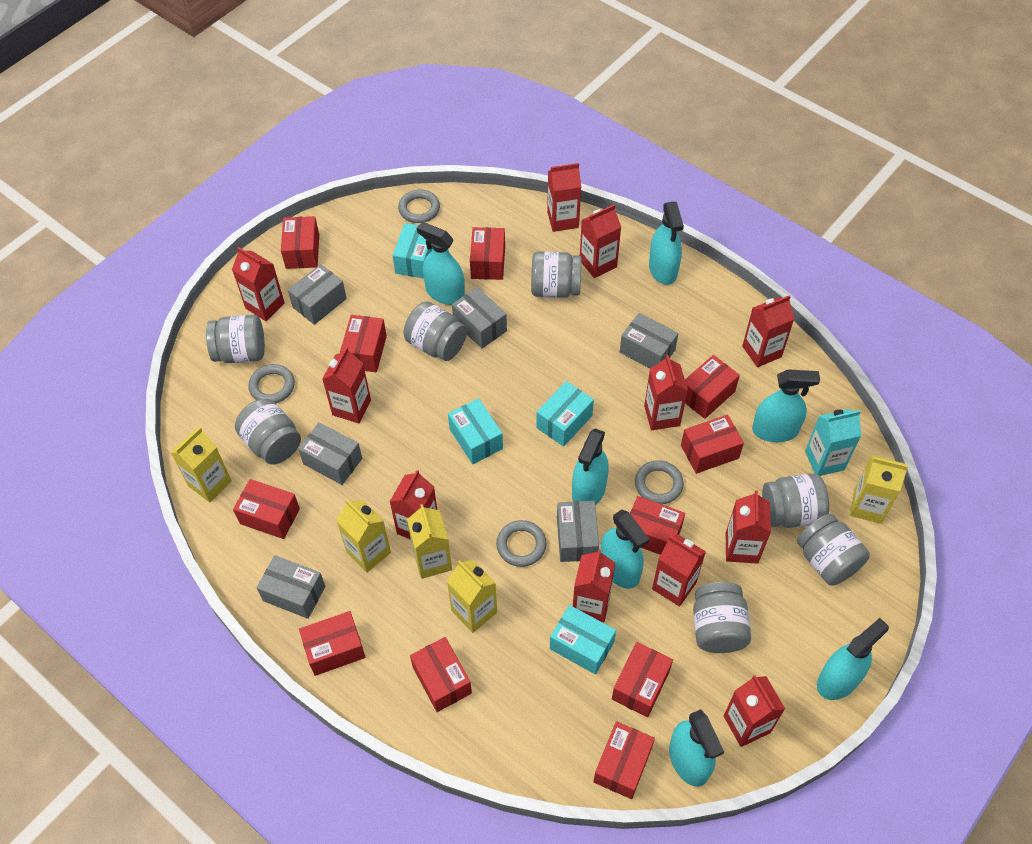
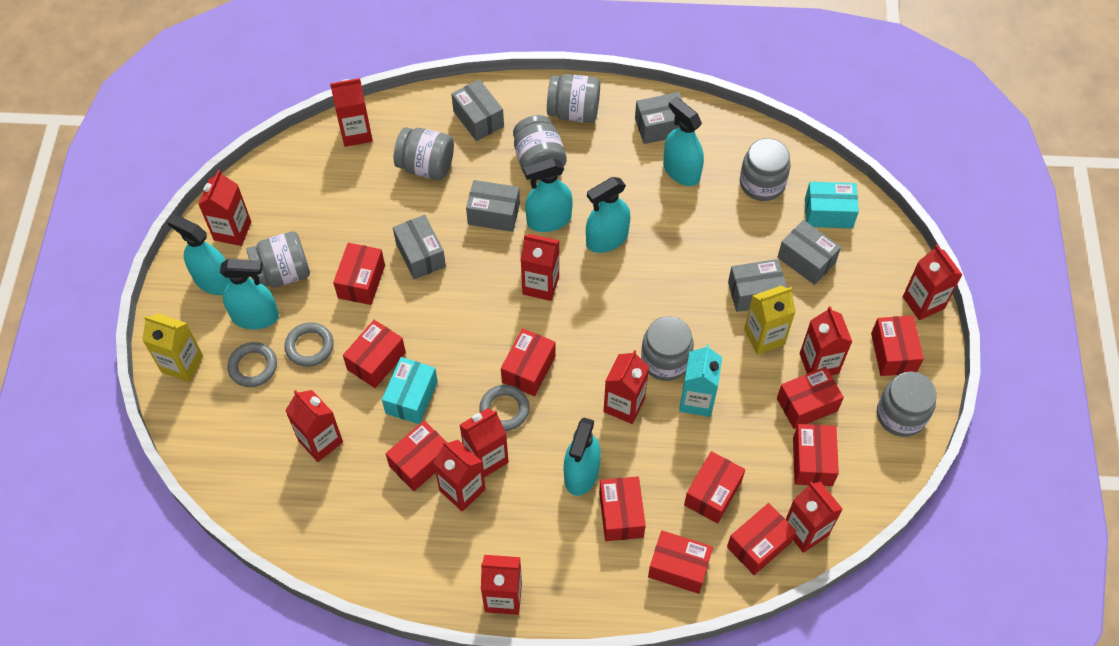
grey ring: 4 -> 3
turquoise box: 4 -> 2
turquoise spray bottle: 7 -> 6
yellow carton: 5 -> 2

